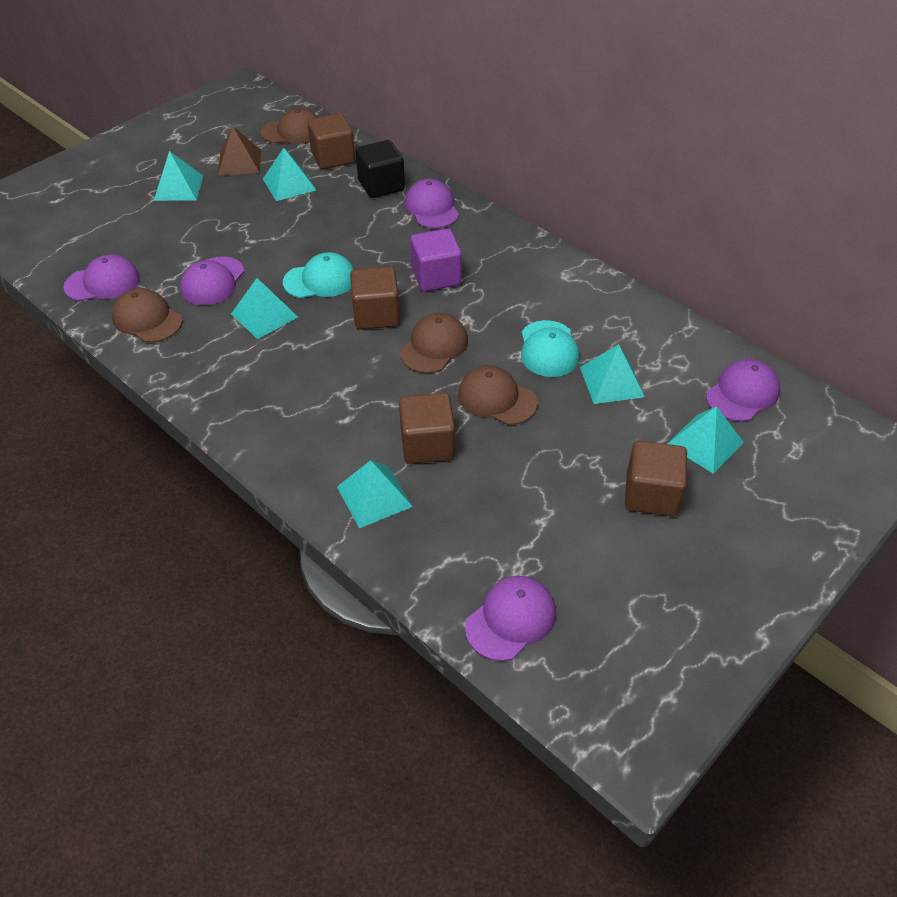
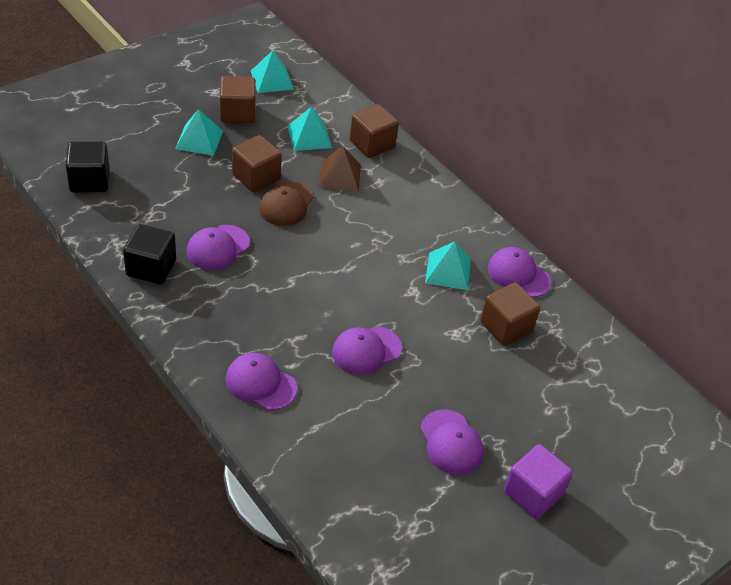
black cube: 1 -> 2
brown cap: 4 -> 1
turquoise cap: 2 -> 0
turquoise pyramid: 6 -> 4

